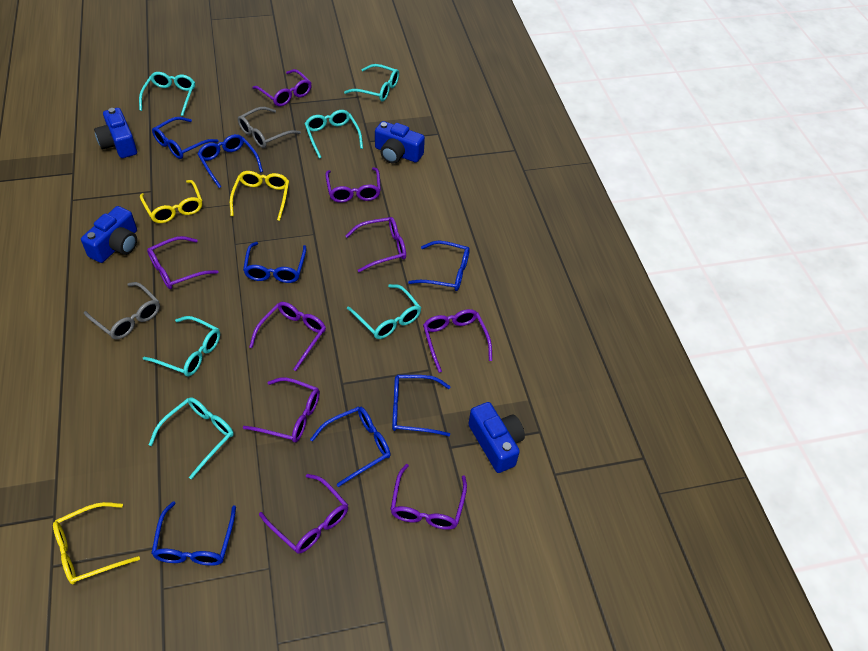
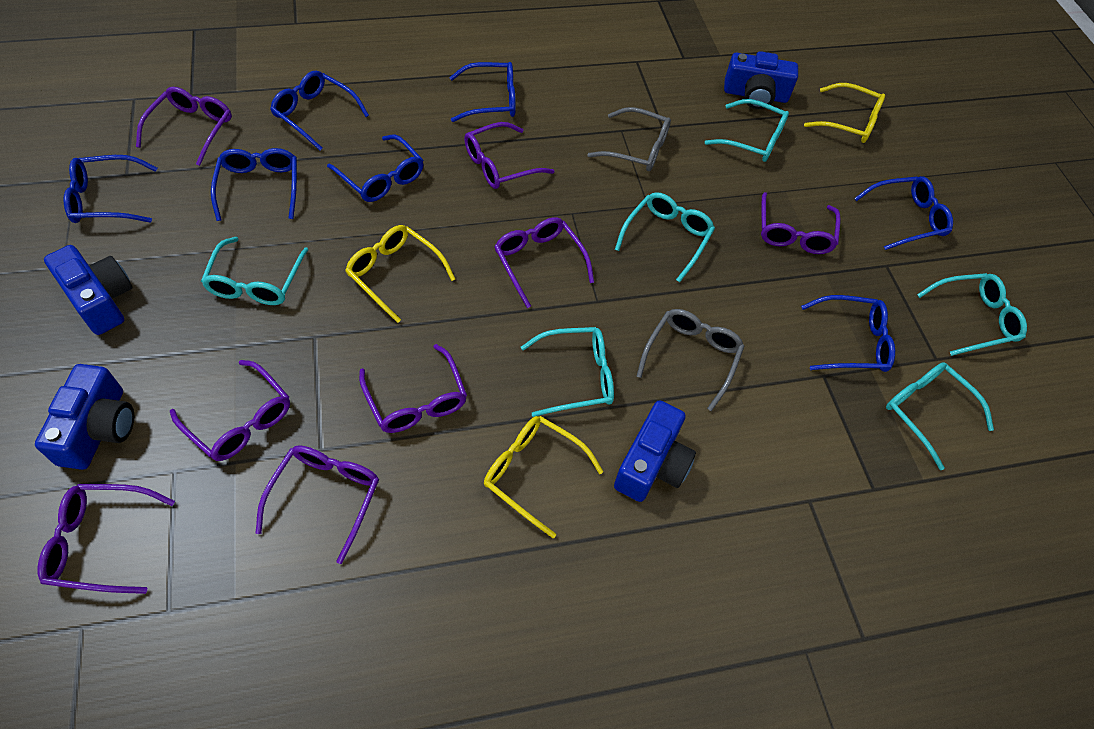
purple glasses: 9 -> 8

